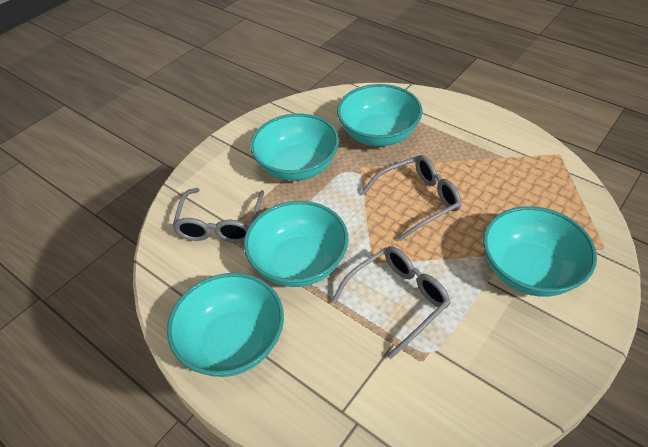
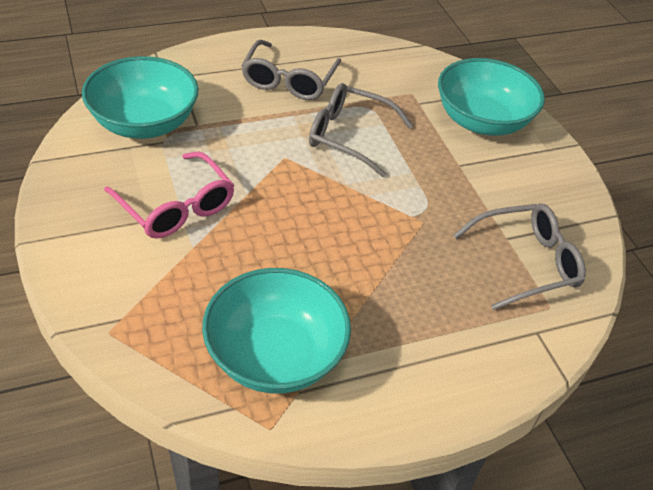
pink glasses: 0 -> 1
turquoise bowl: 5 -> 3

